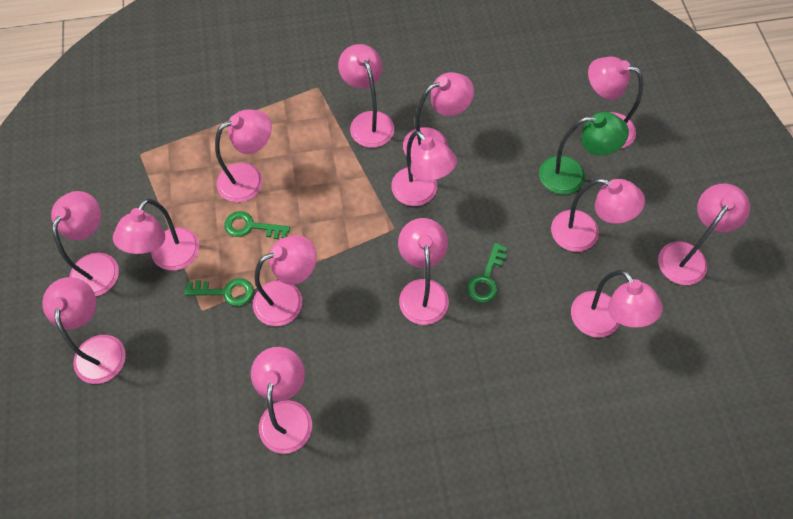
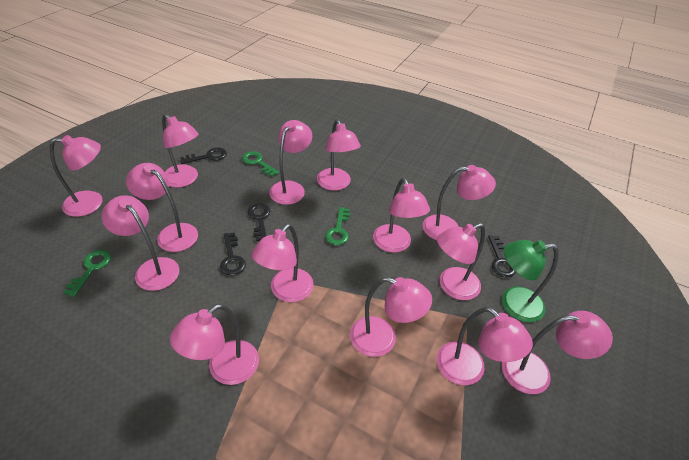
black key: 0 -> 4

